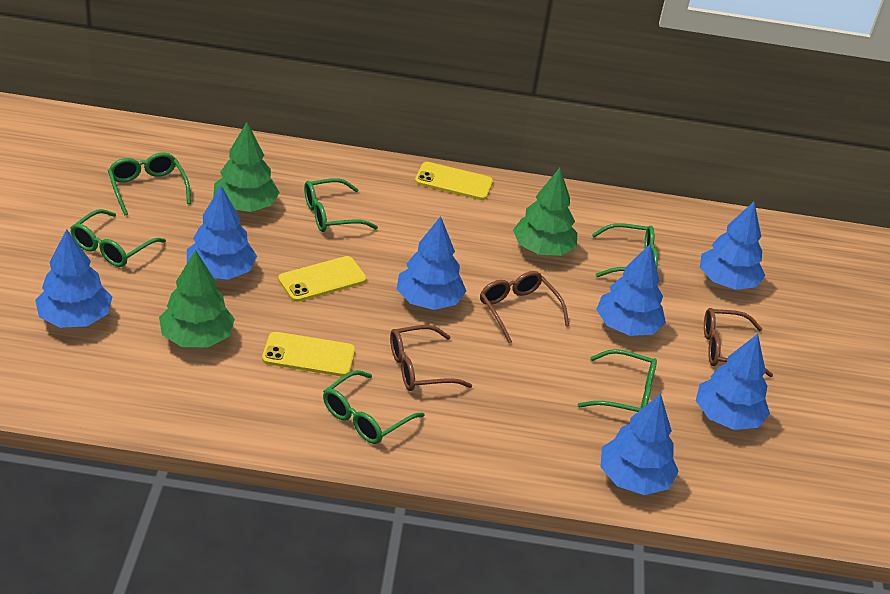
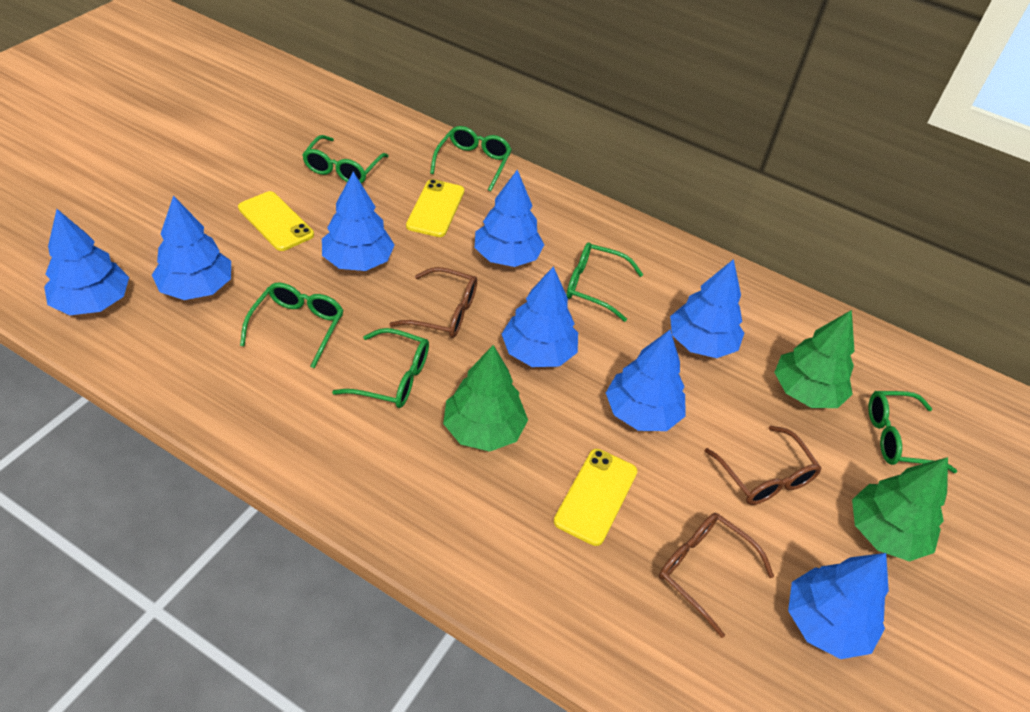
blue tree: 7 -> 8

